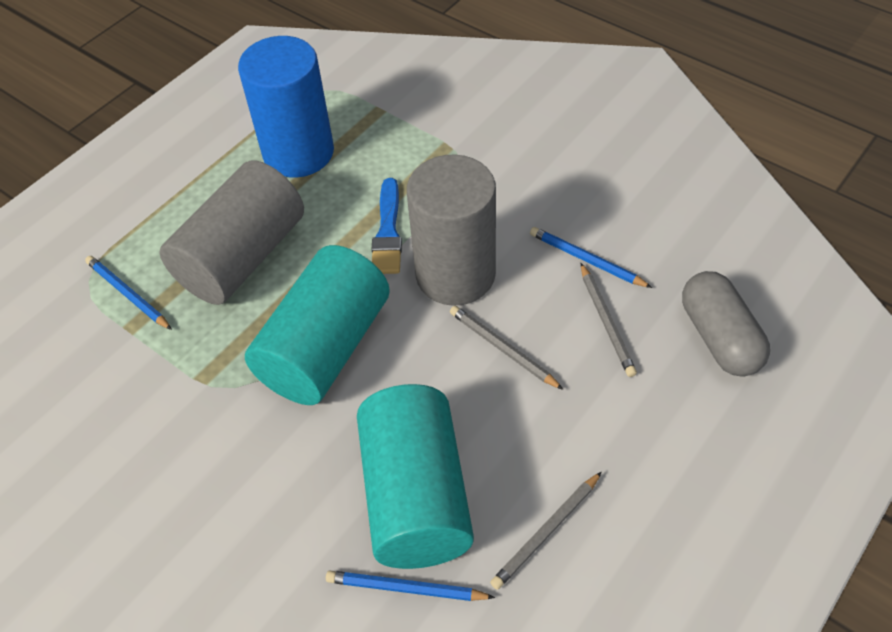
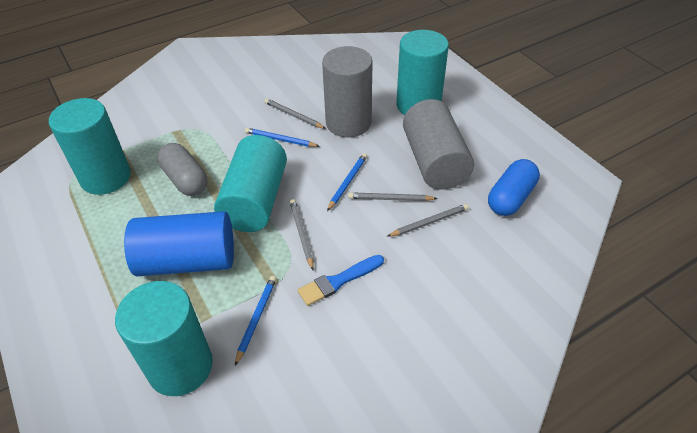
blue capsule: 0 -> 1
grey pencil: 3 -> 4
turquoise cylinder: 2 -> 4

